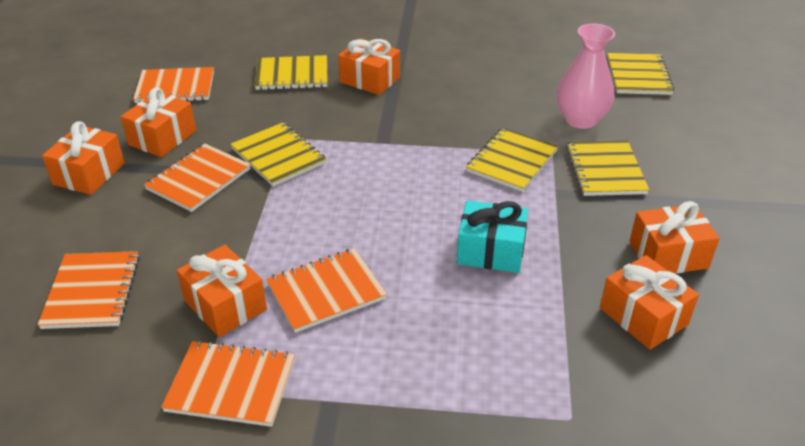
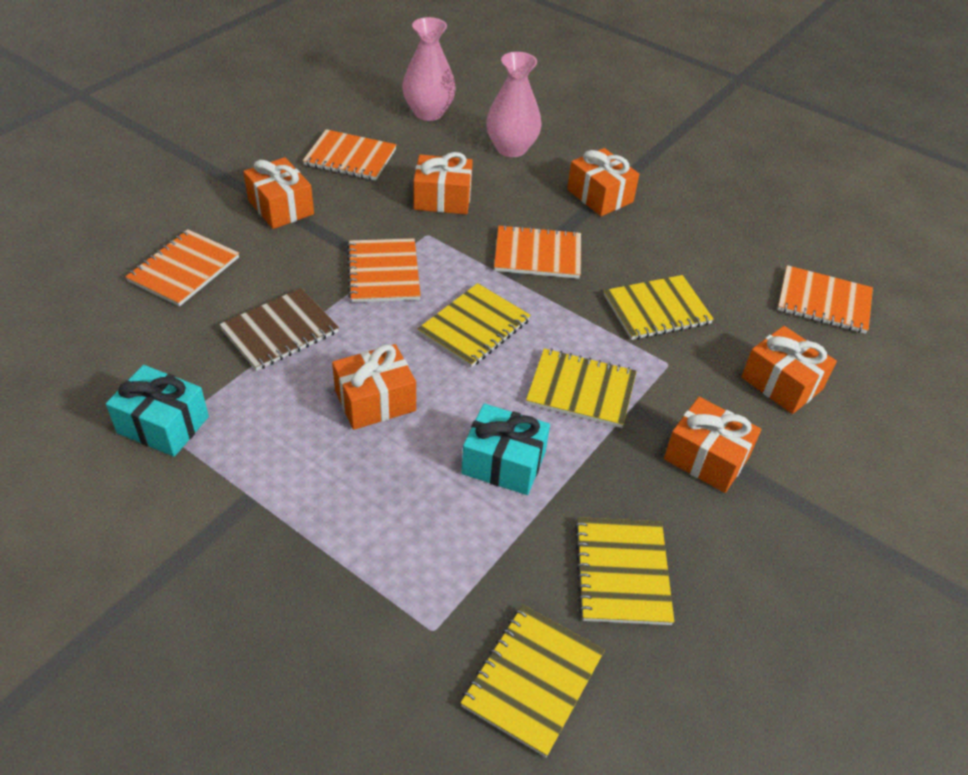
brown notebook: 0 -> 1
pink vase: 1 -> 2
turquoise gift: 1 -> 2

